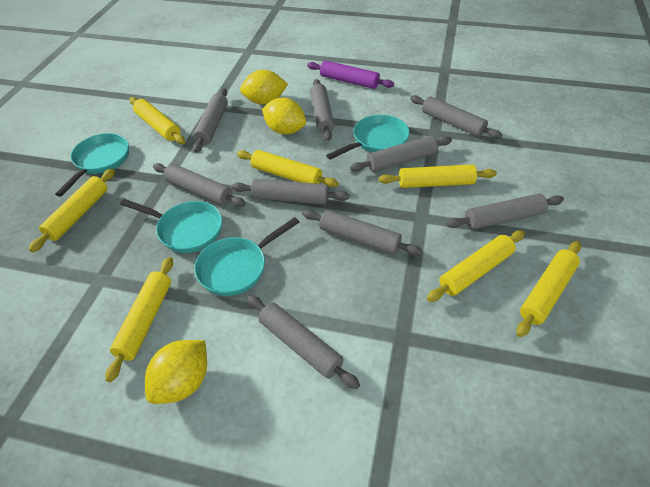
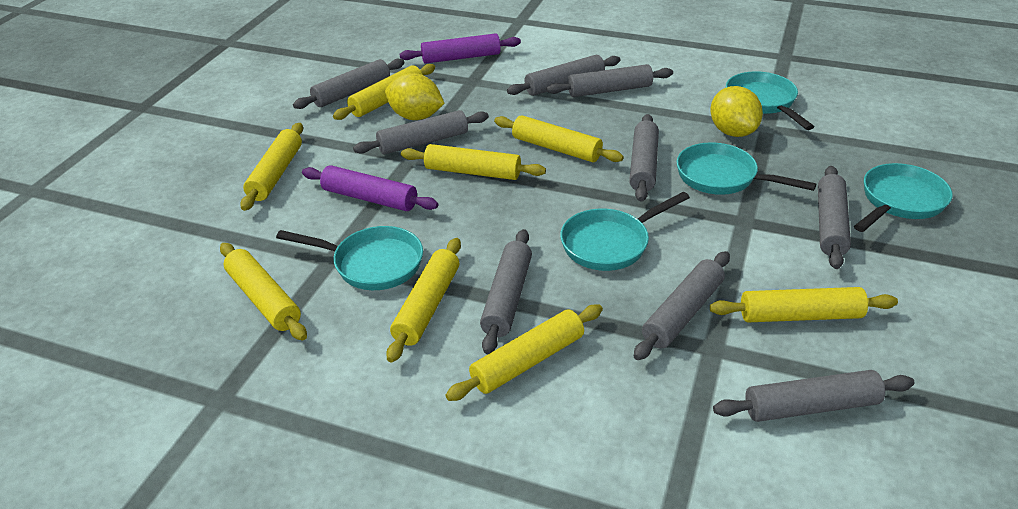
purple rolling pin: 1 -> 2
turquoise pan: 4 -> 5
yellow lemon: 3 -> 2
yellow rolling pin: 7 -> 8

